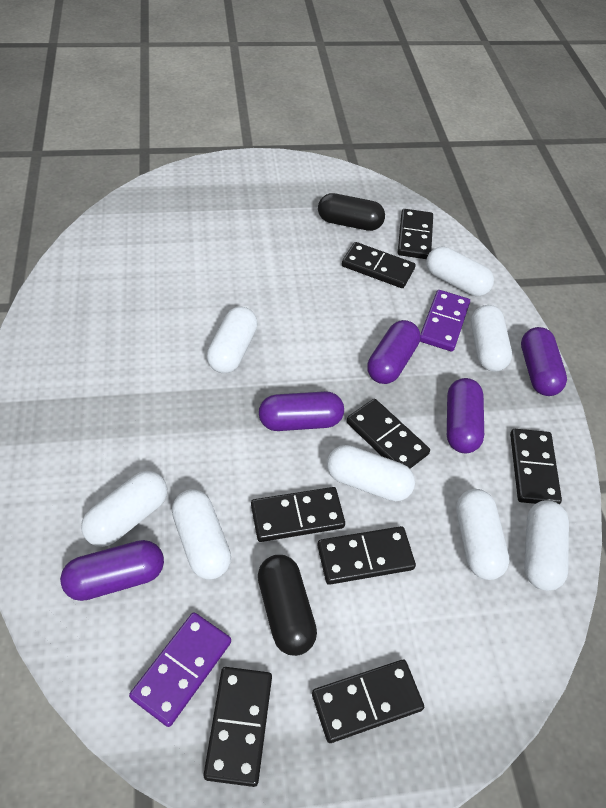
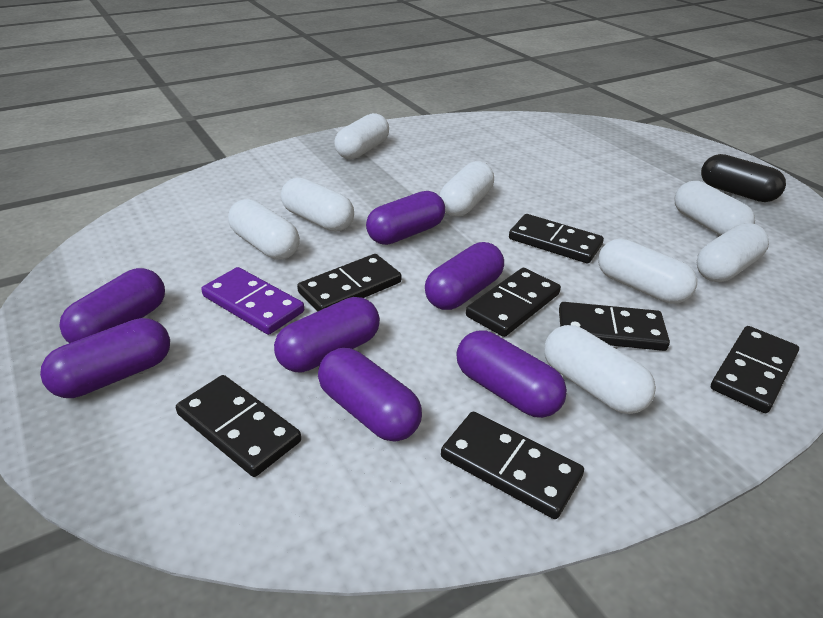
black capsule: 2 -> 1
black domino: 8 -> 7
purple capsule: 5 -> 7
purple domino: 2 -> 1

